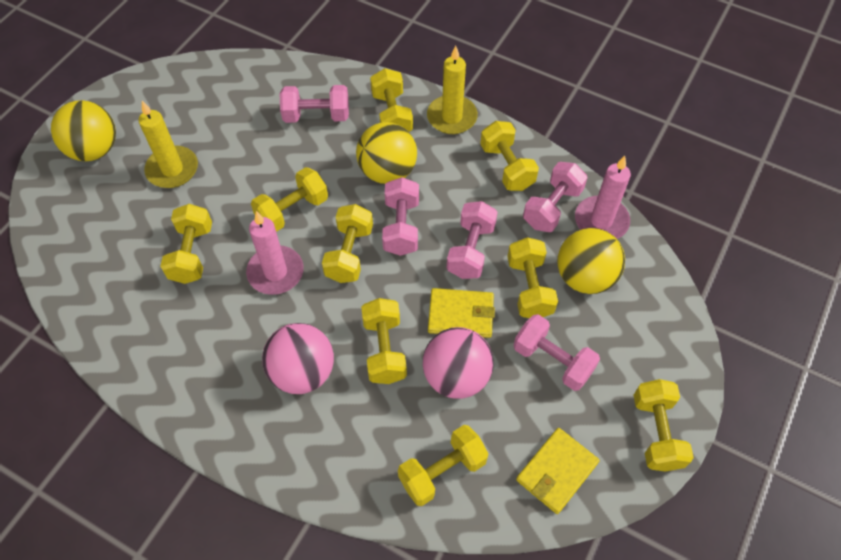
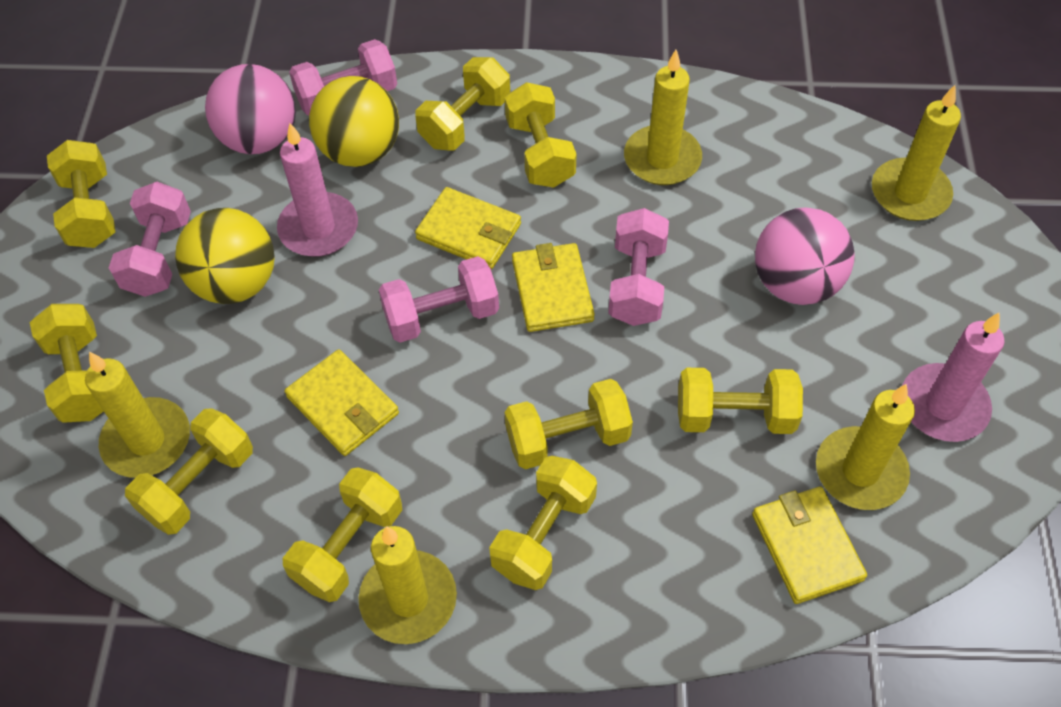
pink dumbbell: 5 -> 4
yellow ball: 3 -> 2
yellow candle: 2 -> 5
yellow wallet: 2 -> 4

